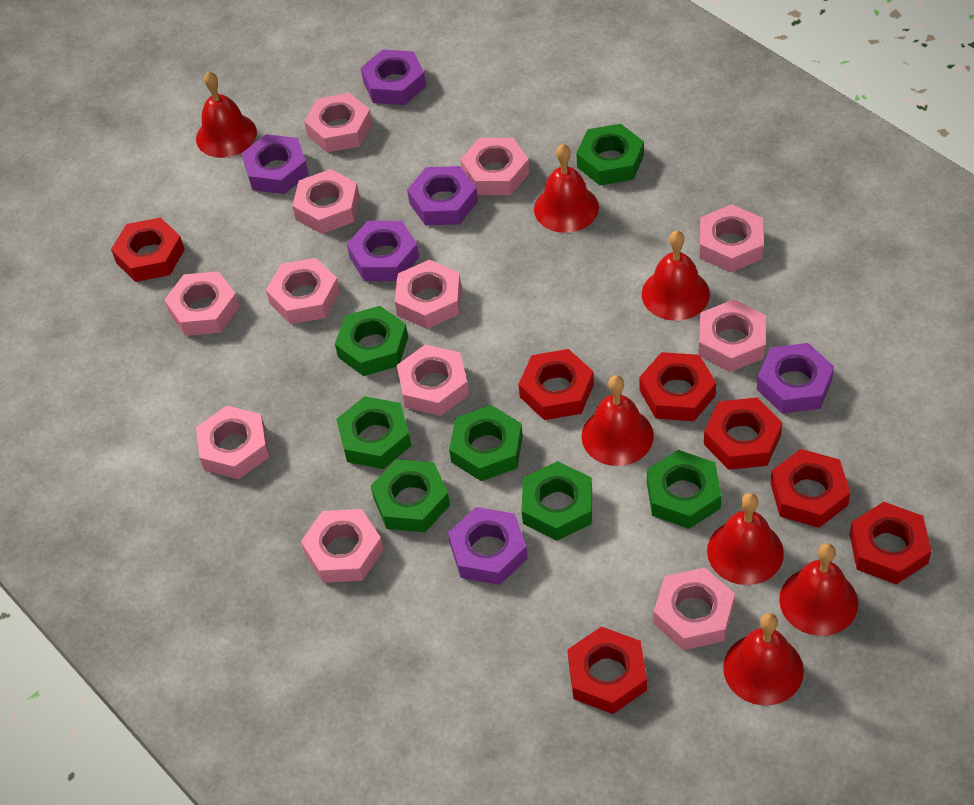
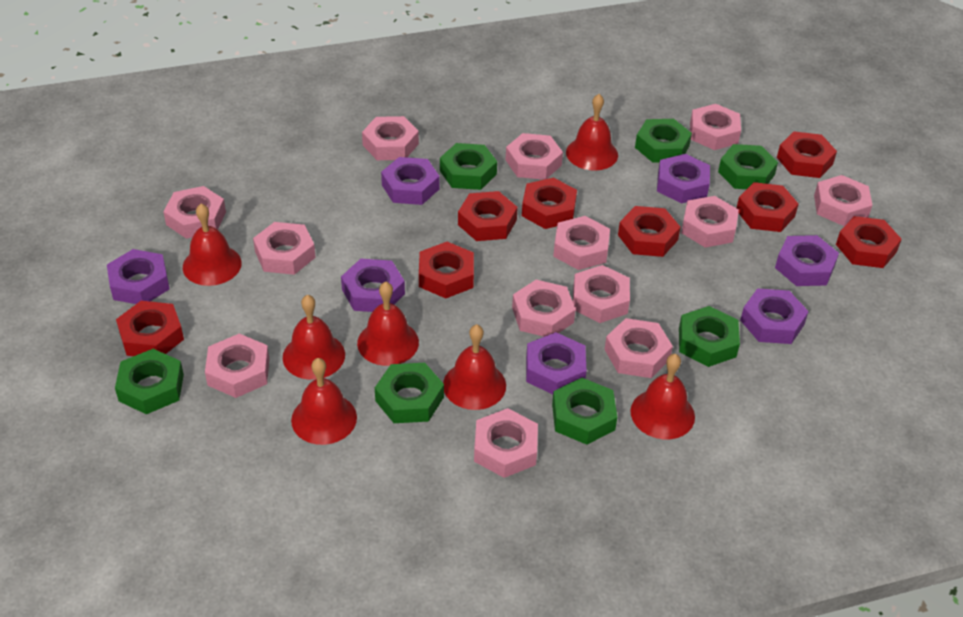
pink nut: 12 -> 13
purple nut: 6 -> 7
red nut: 7 -> 8

